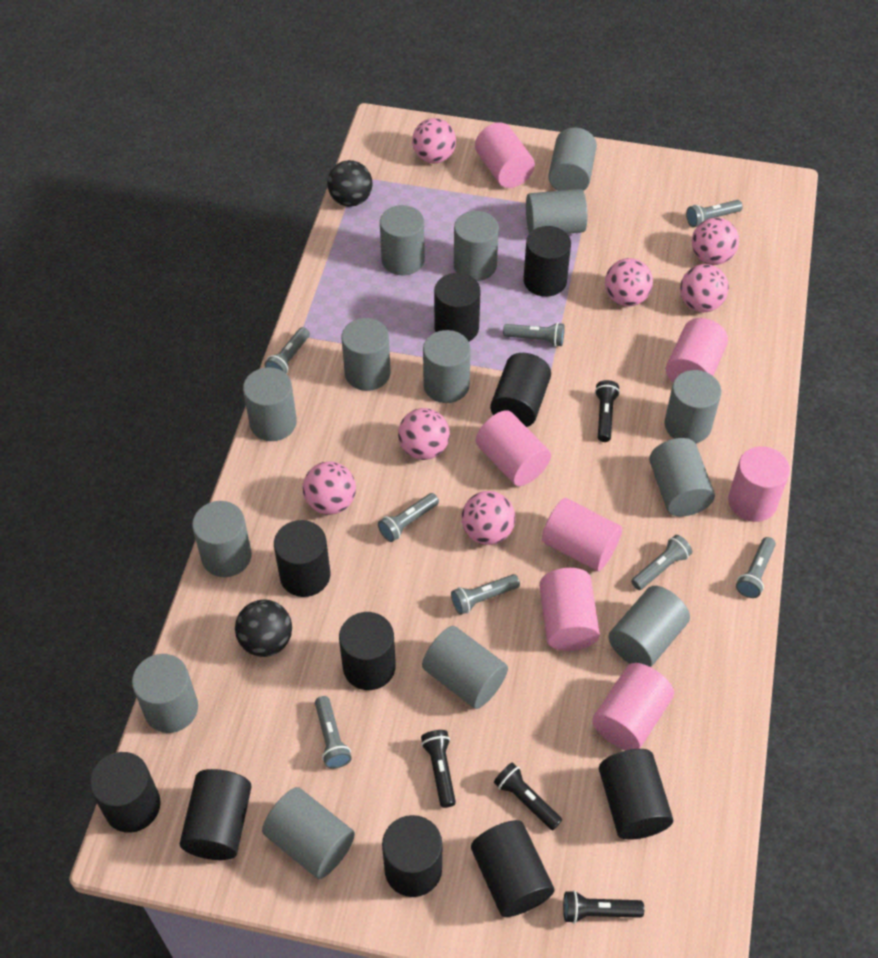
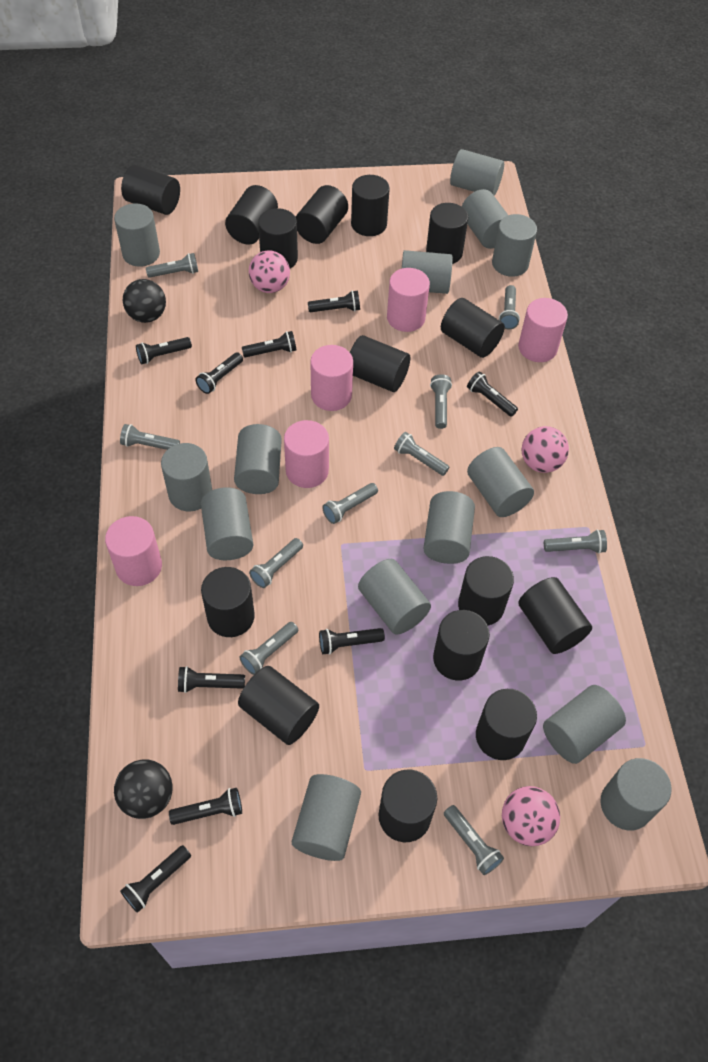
black cylinder: 10 -> 15
black flashlight: 4 -> 9
grey flashlight: 8 -> 10
pink ball: 7 -> 3
pink cylinder: 7 -> 5

